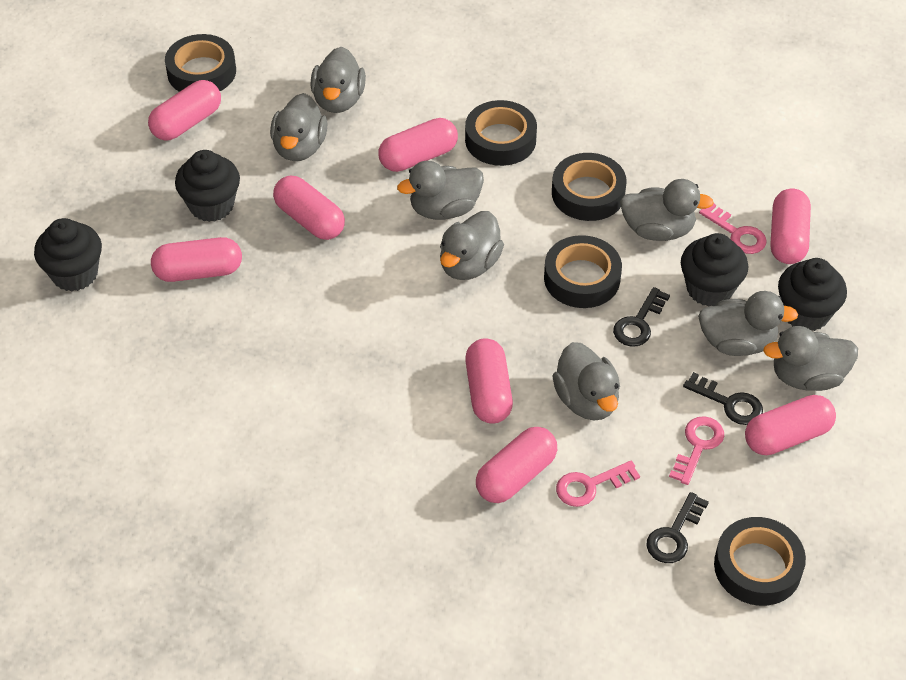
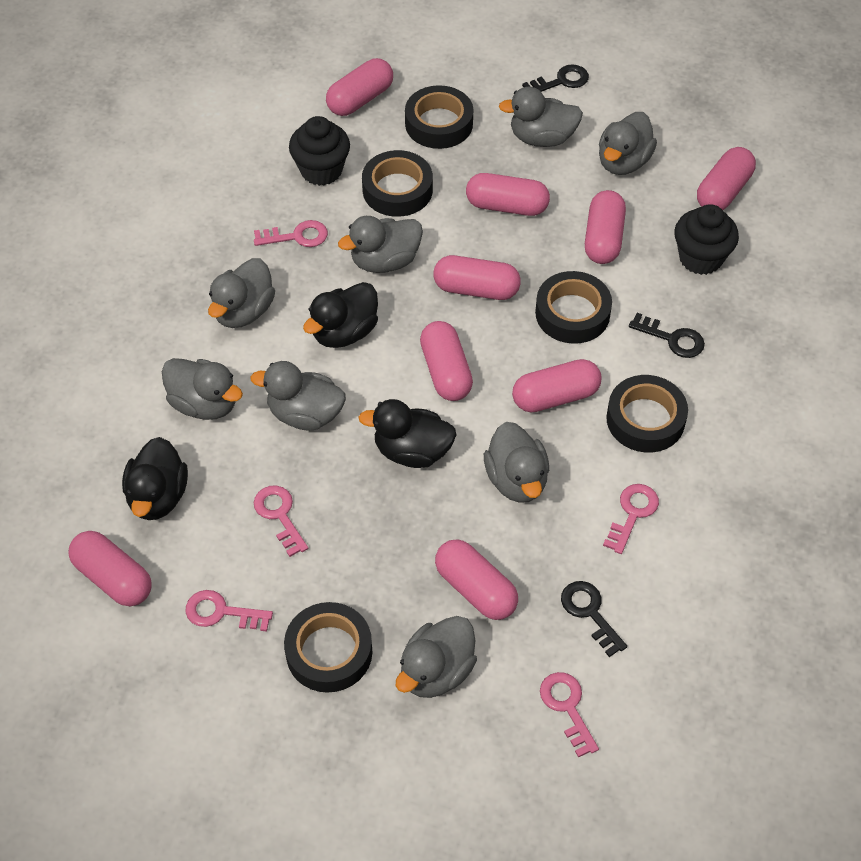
black cupcake: 4 -> 2
black duck: 0 -> 3
pink capsule: 8 -> 9
pink key: 3 -> 5

